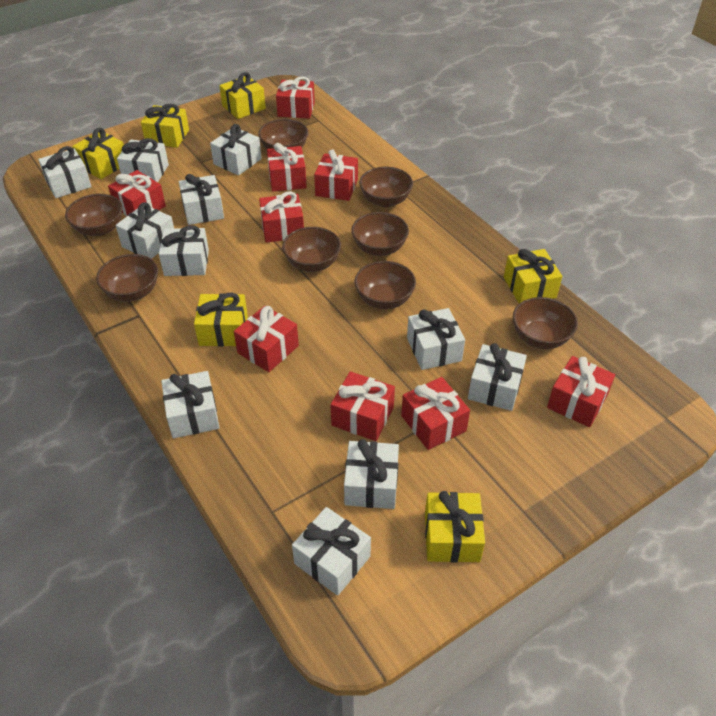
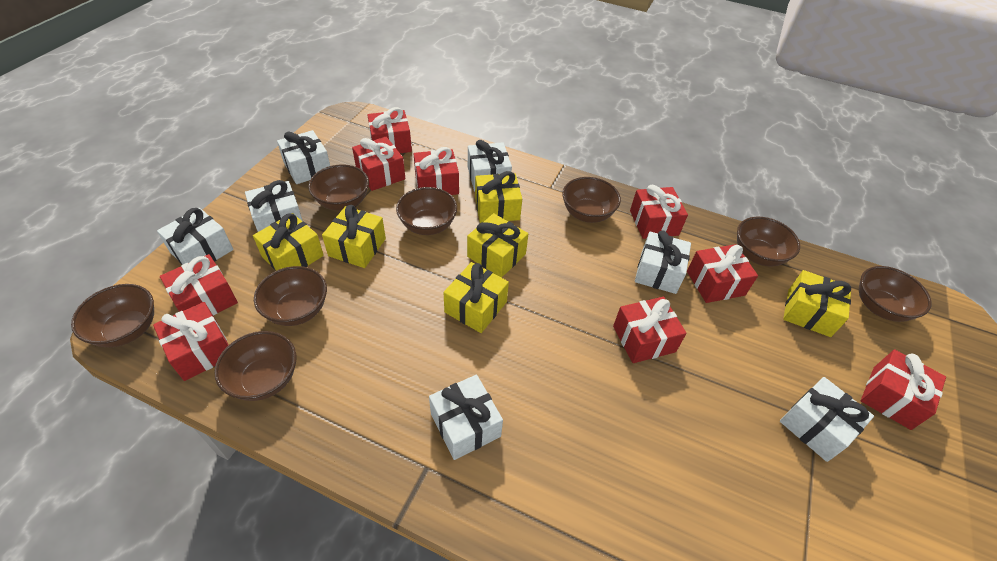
white gift: 11 -> 7

